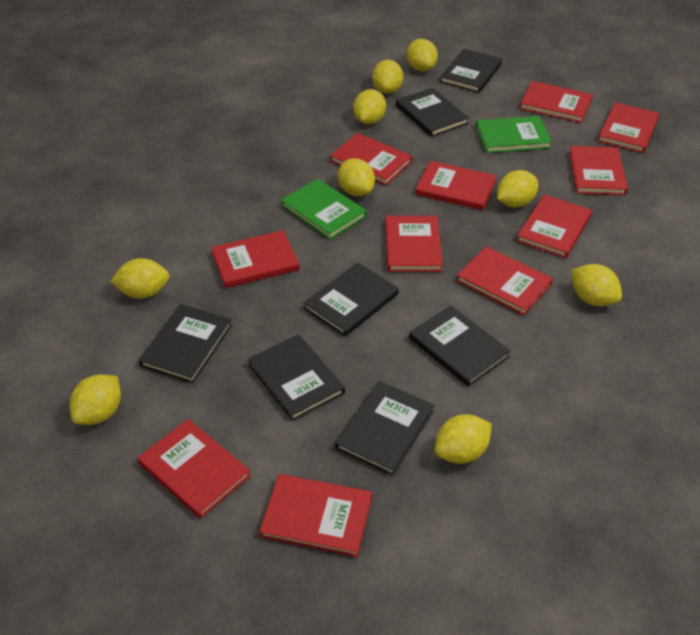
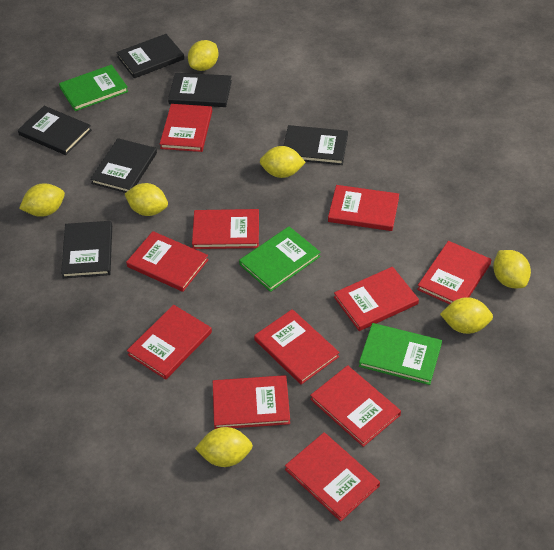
black book: 7 -> 6
green book: 2 -> 3
yellow lemon: 9 -> 7

